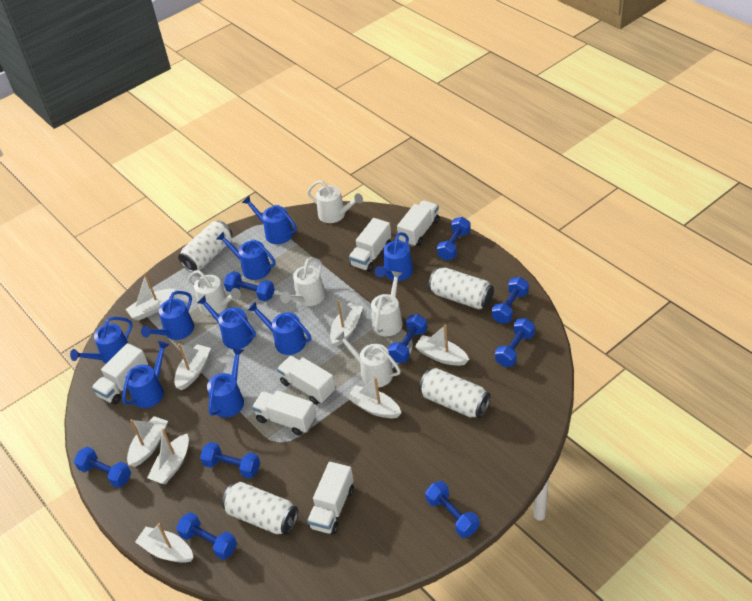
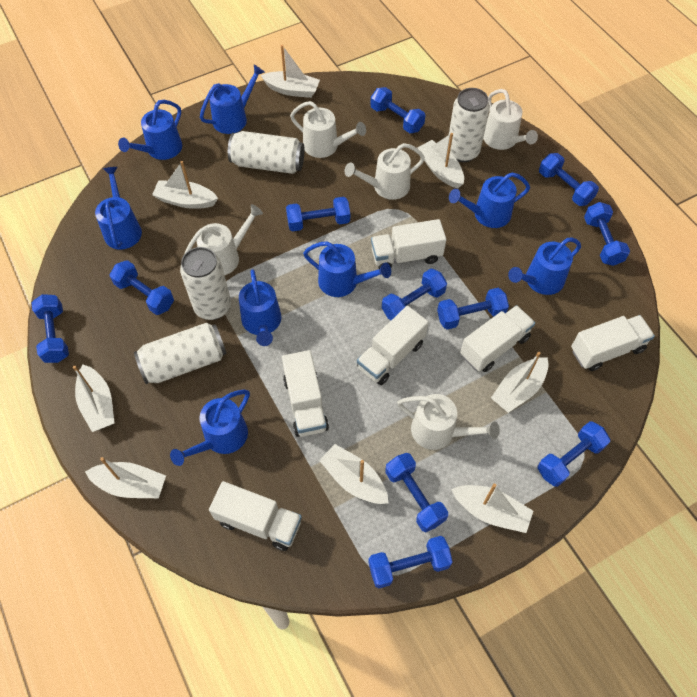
blue dumbbell: 9 -> 11
blue watering can: 9 -> 8

